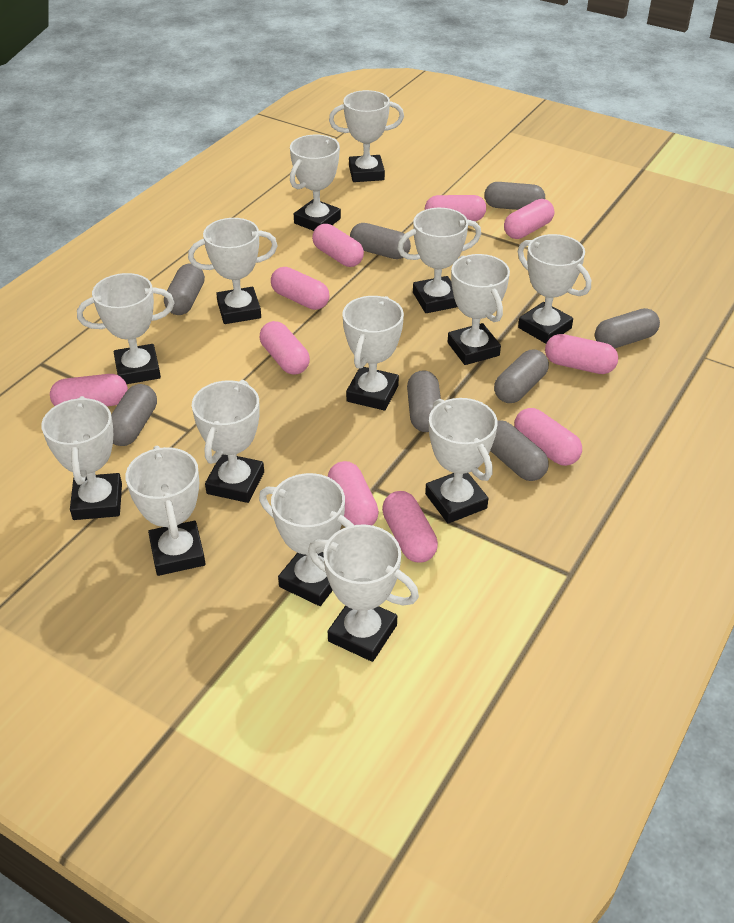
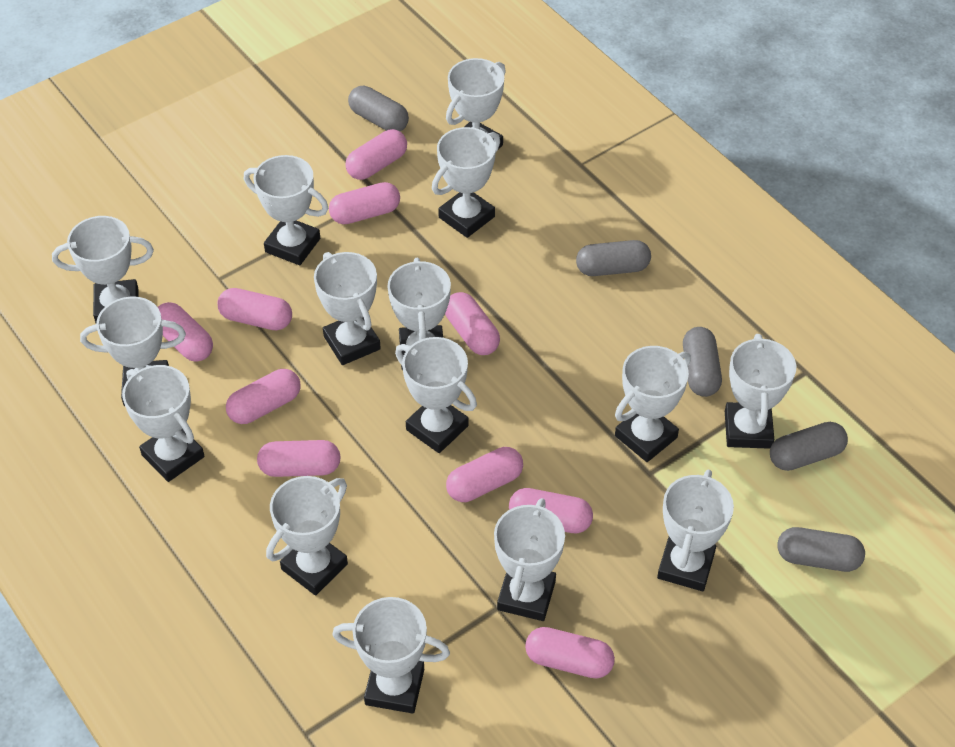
grey capsule: 8 -> 5
white trophy: 14 -> 15

